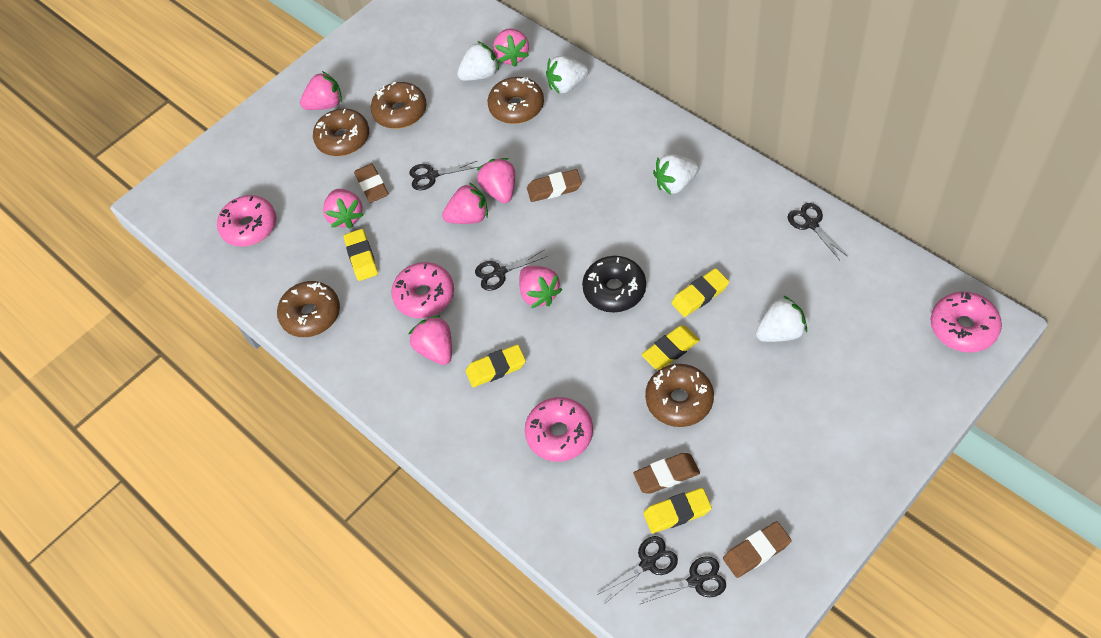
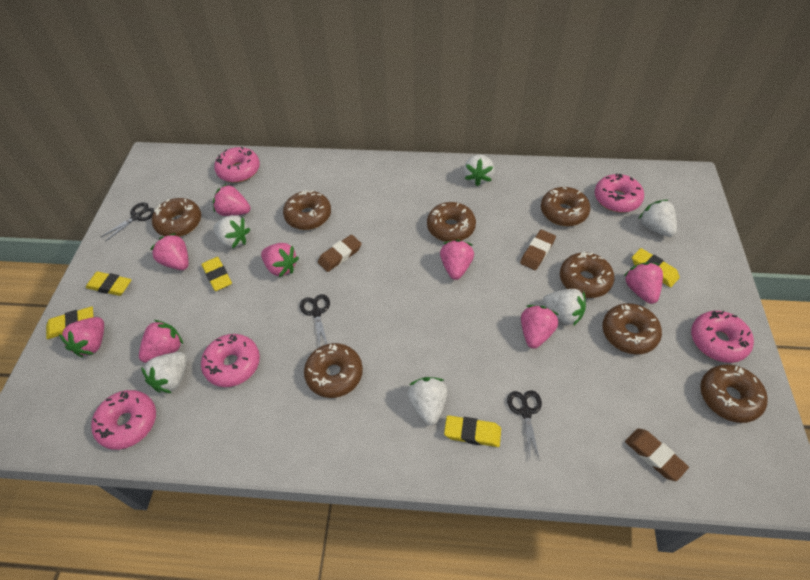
black donut: 1 -> 0
black scissors: 5 -> 3
brown donut: 5 -> 8
brown eraser: 4 -> 3
pink donut: 4 -> 5
pink strawberry: 7 -> 8
white strawberry: 4 -> 6

